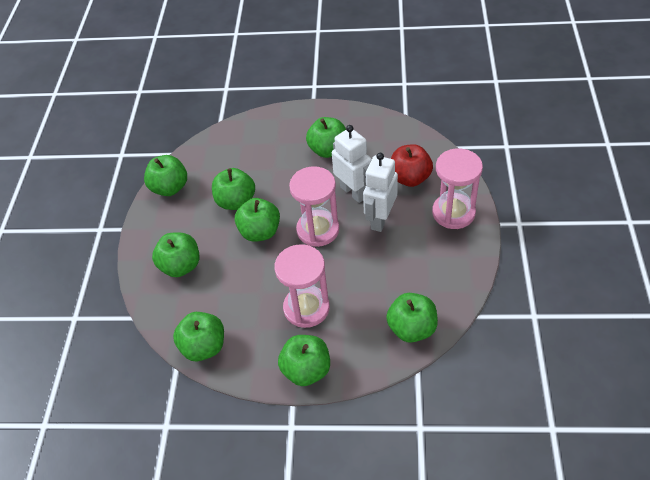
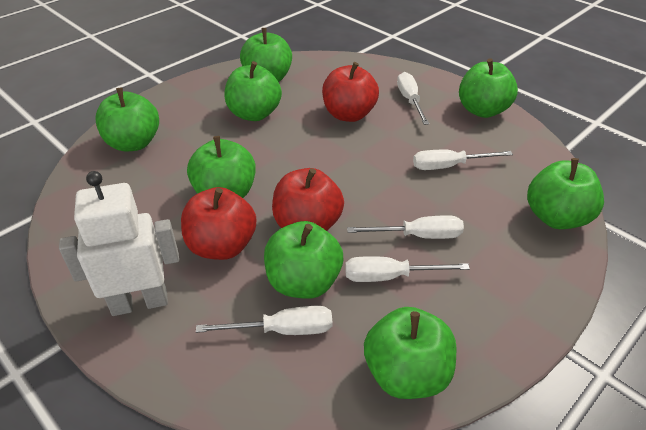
pink hourglass: 3 -> 0
red apple: 1 -> 3
white robot: 2 -> 1
white screwdriver: 0 -> 5

